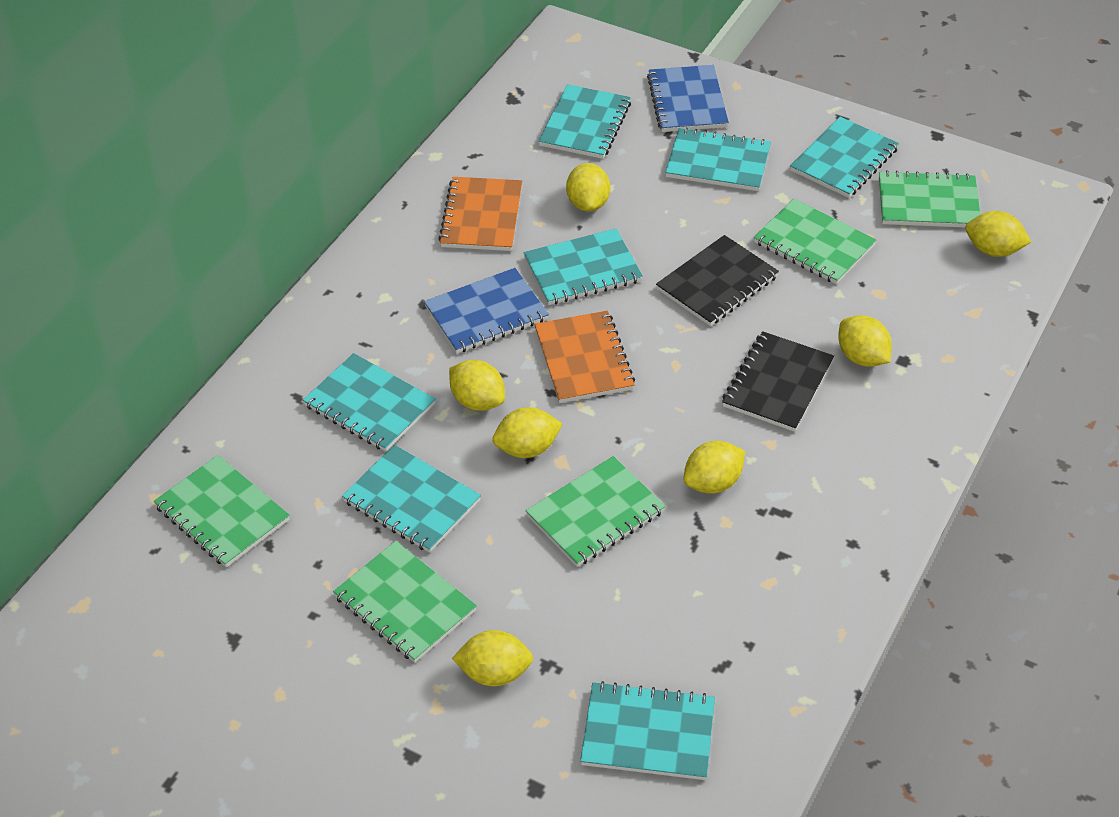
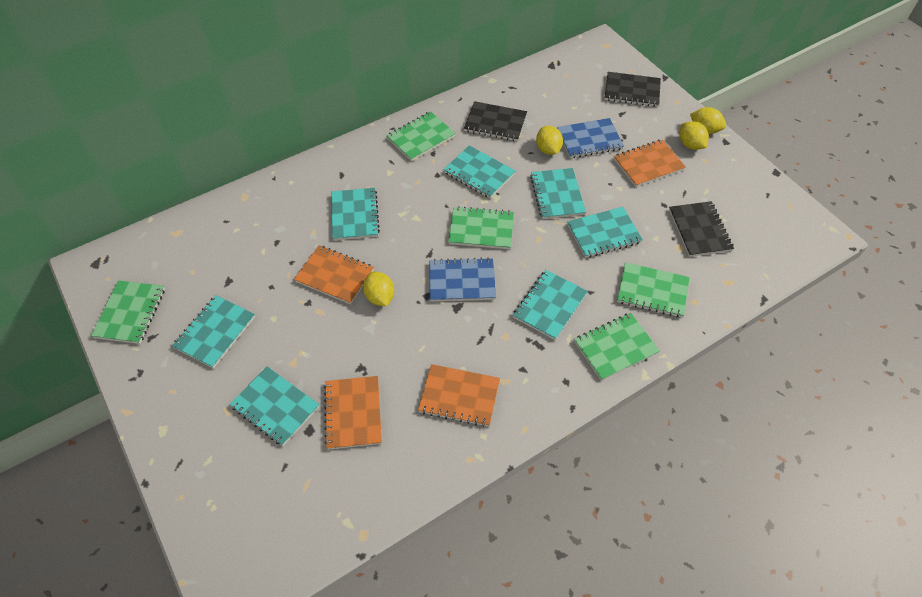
black notebook: 2 -> 3
orange notebook: 2 -> 4
yellow lemon: 7 -> 4

